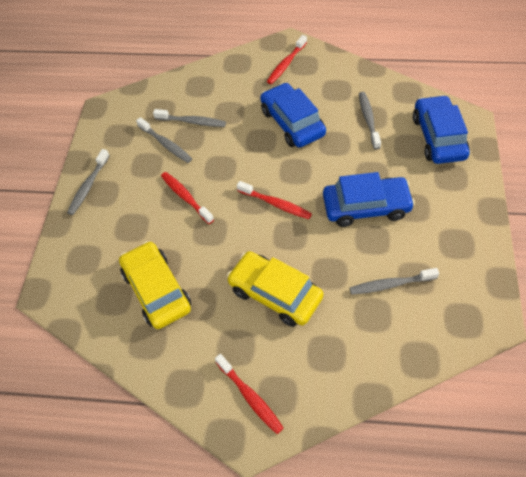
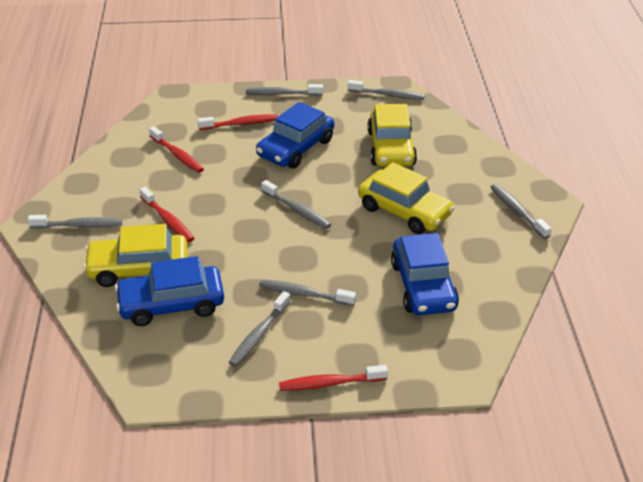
grey toothbrush: 5 -> 7
yellow car: 2 -> 3

